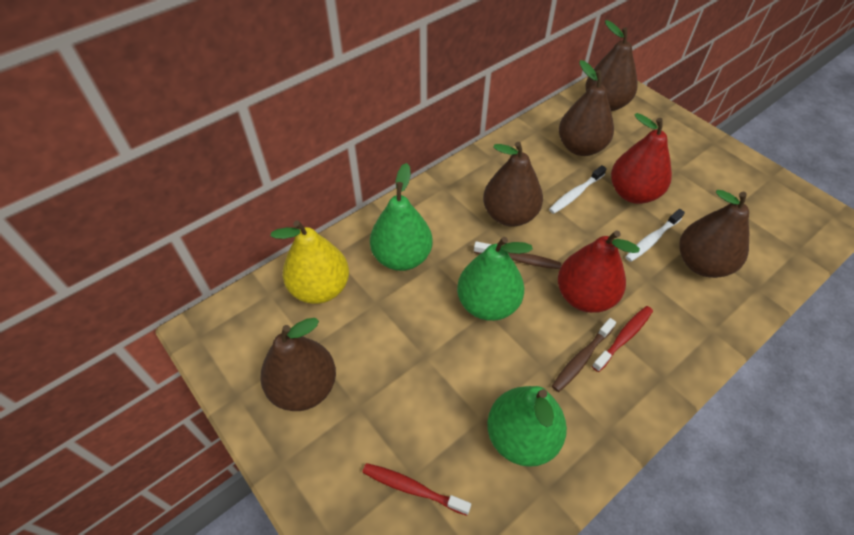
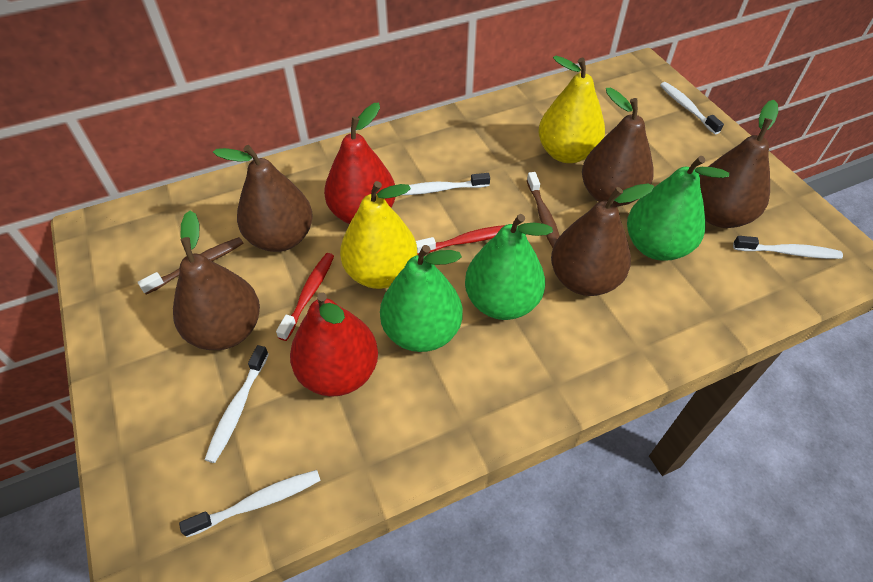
white toothbrush: 2 -> 5
yellow pear: 1 -> 2

